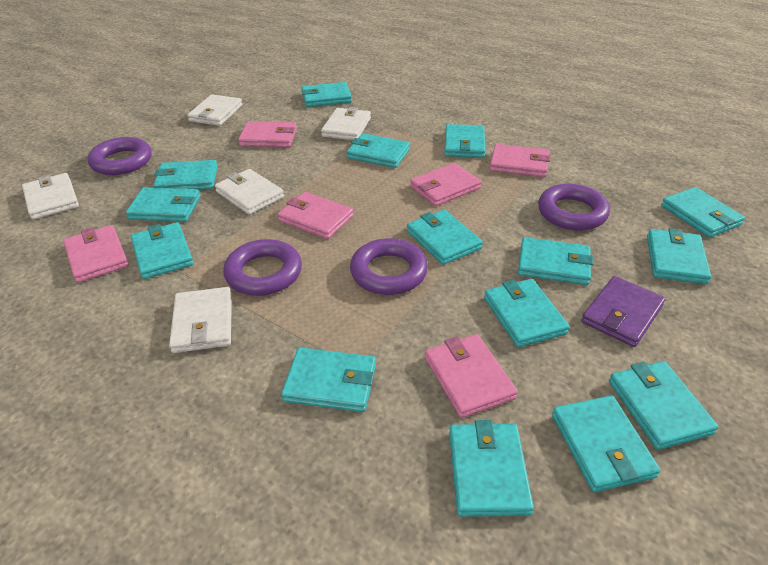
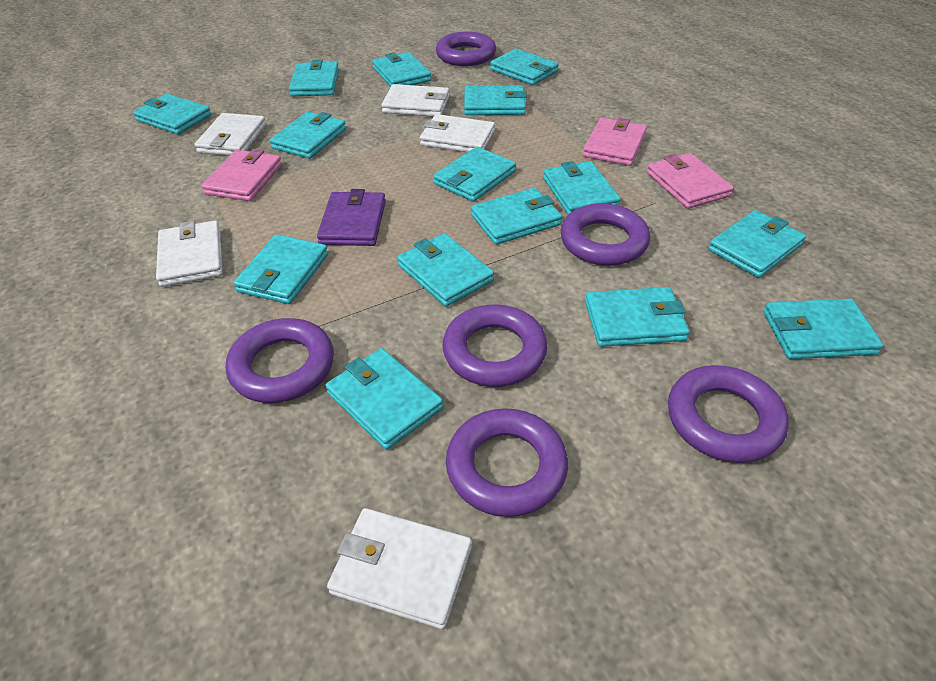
pink wallet: 6 -> 3
purple ring: 4 -> 6

